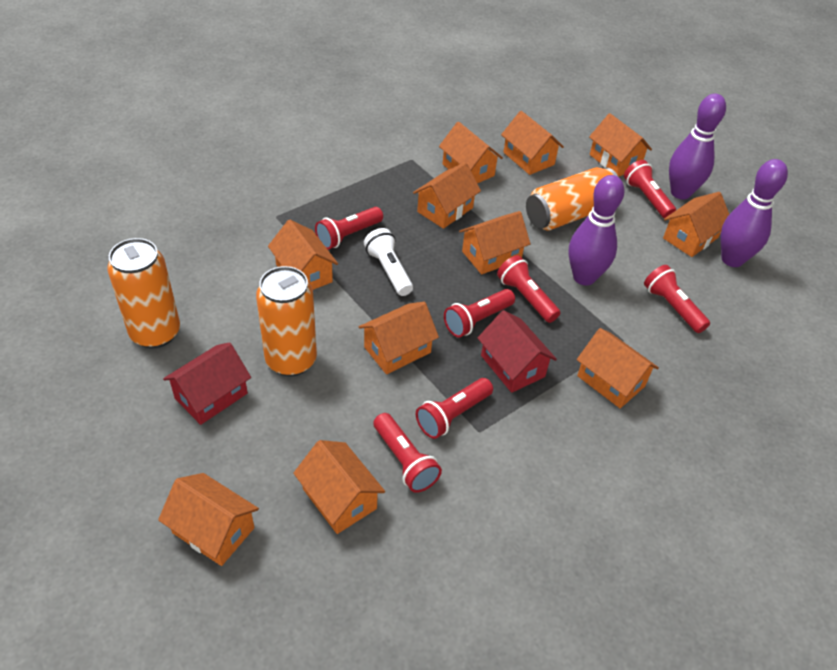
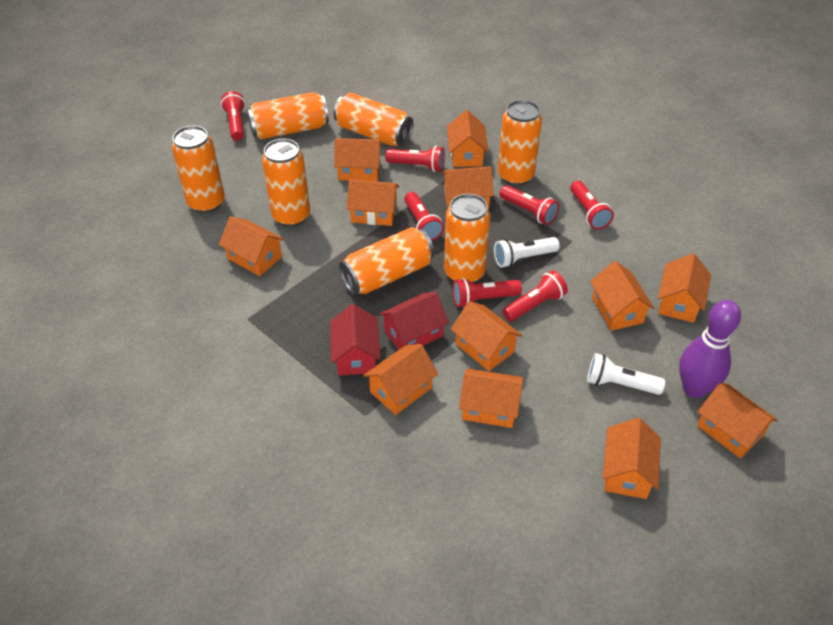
orange can: 3 -> 7
orange house: 11 -> 12
purple bowling pin: 3 -> 1
white flashlight: 1 -> 2

